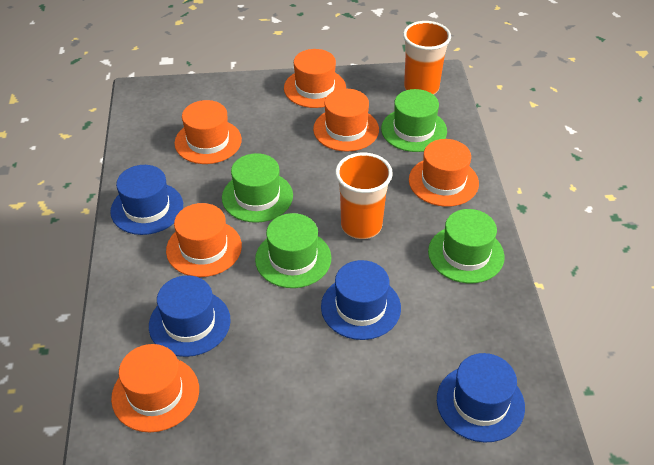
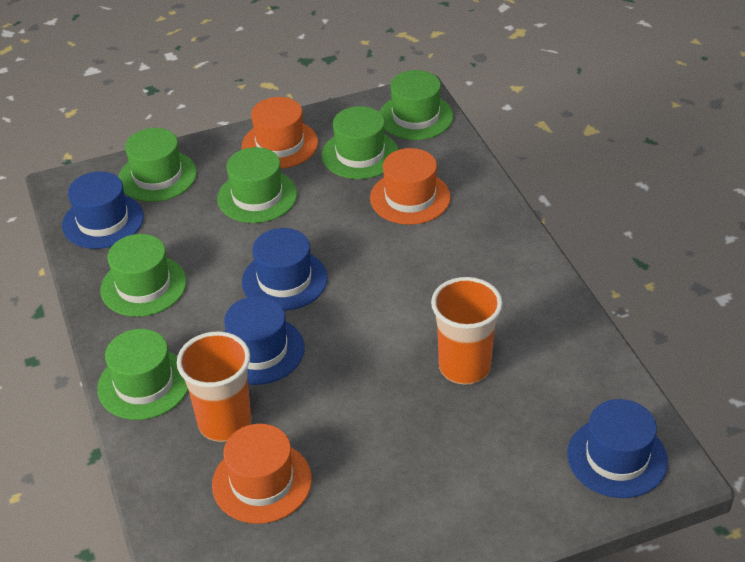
green hat: 4 -> 6
orange hat: 6 -> 3

